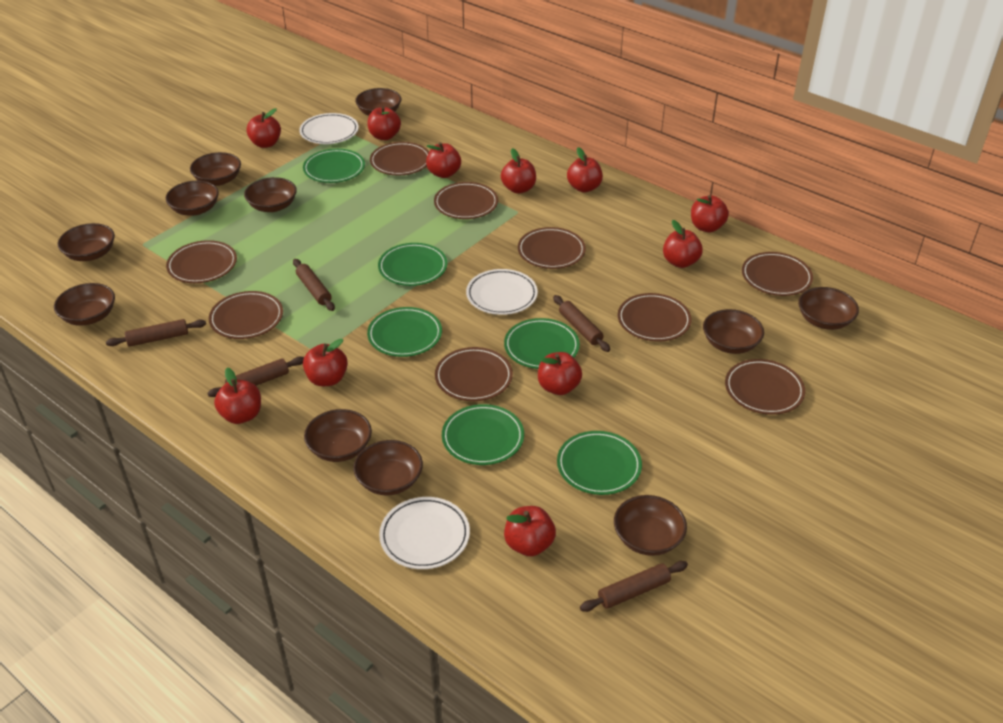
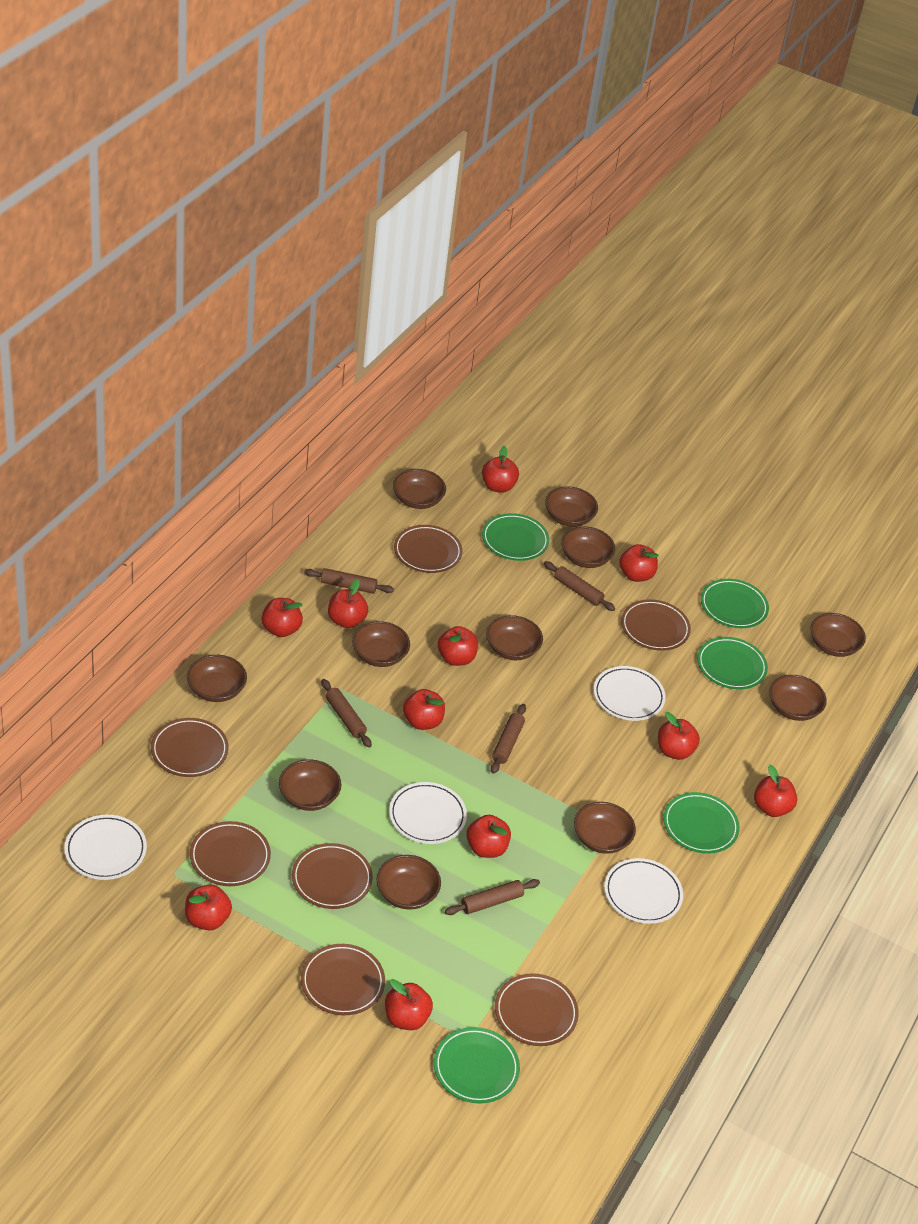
brown plate: 9 -> 7
green plate: 6 -> 5
white plate: 3 -> 4

